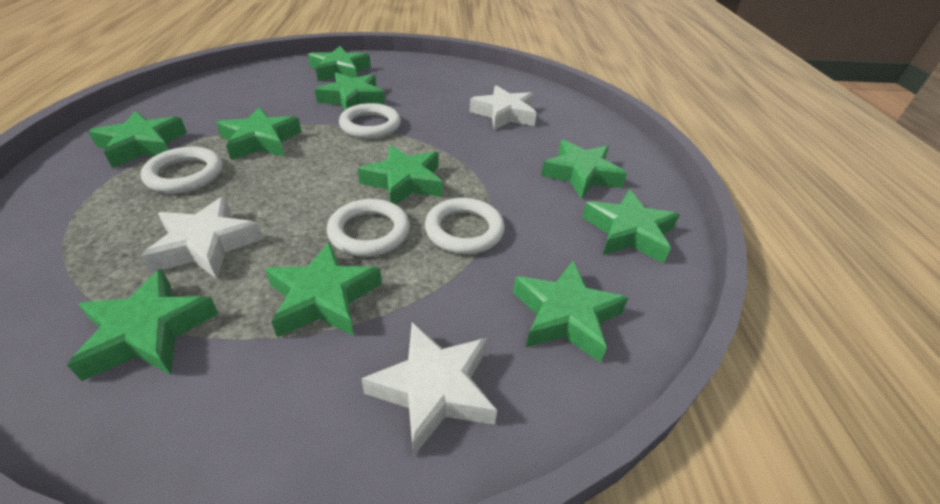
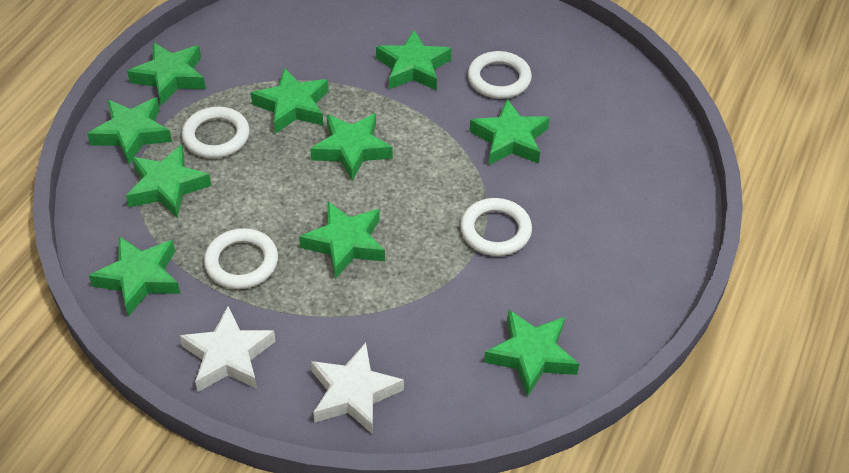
white star: 3 -> 2

